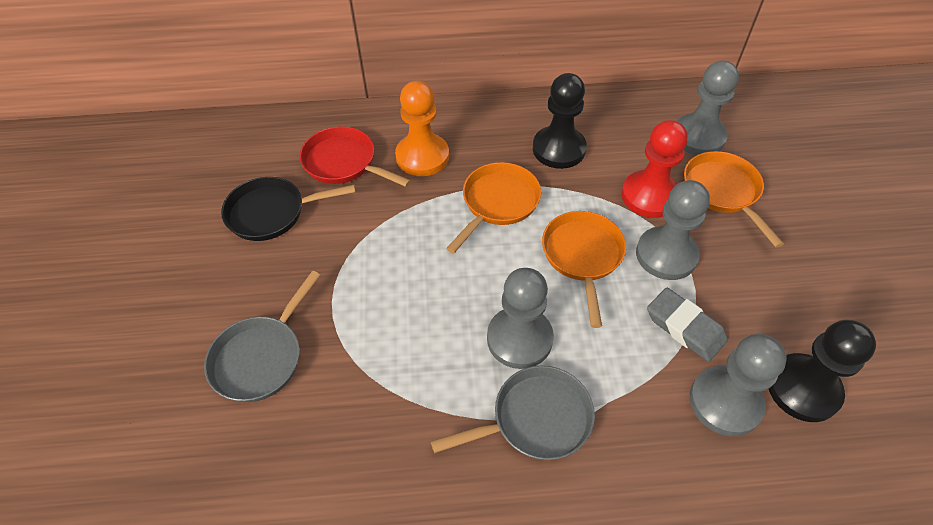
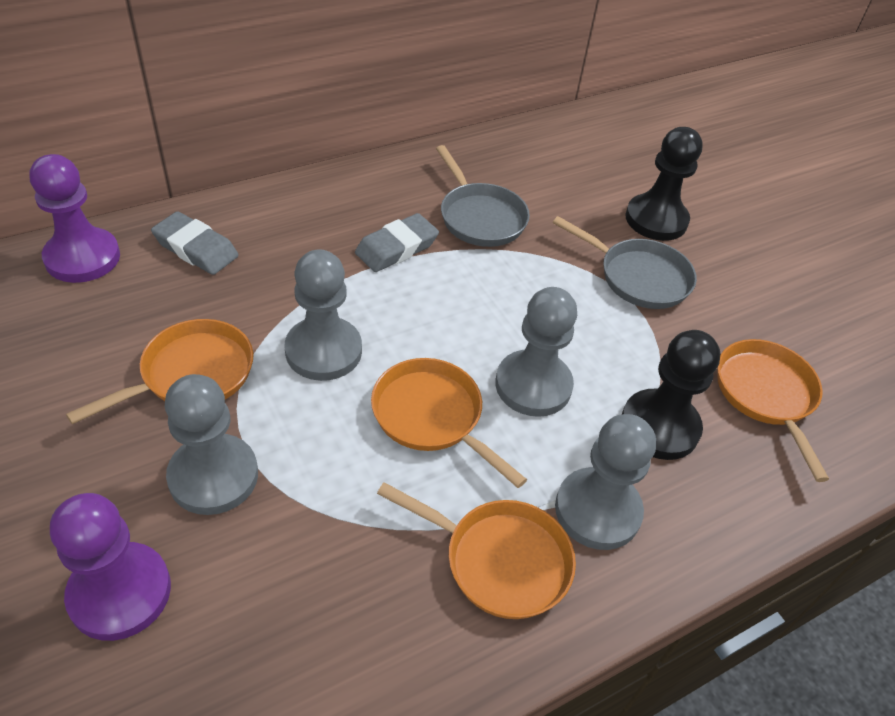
black pan: 1 -> 0
grey eraser: 1 -> 2
orange pan: 3 -> 4
orange pawn: 1 -> 0
purple pawn: 0 -> 2
red pan: 1 -> 0
red pawn: 1 -> 0

